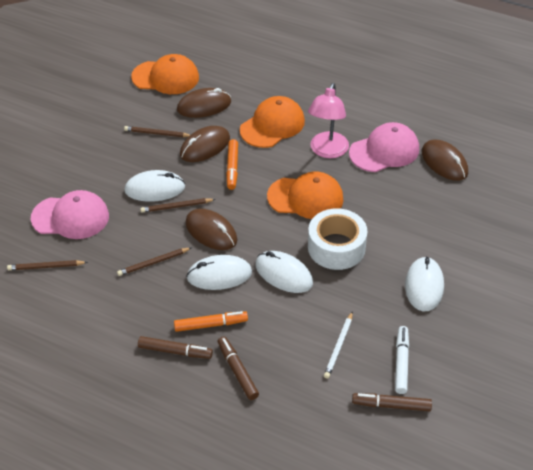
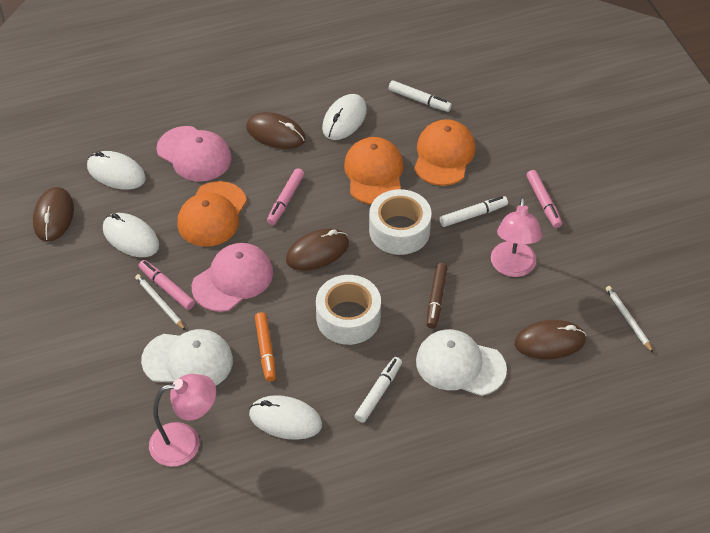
brown marker: 3 -> 1
brown pencil: 4 -> 0
orange marker: 2 -> 1
pink lamp: 1 -> 2
pink marker: 0 -> 3
white cap: 0 -> 2
white marker: 1 -> 3
white pencil: 1 -> 2
white tape: 1 -> 2

